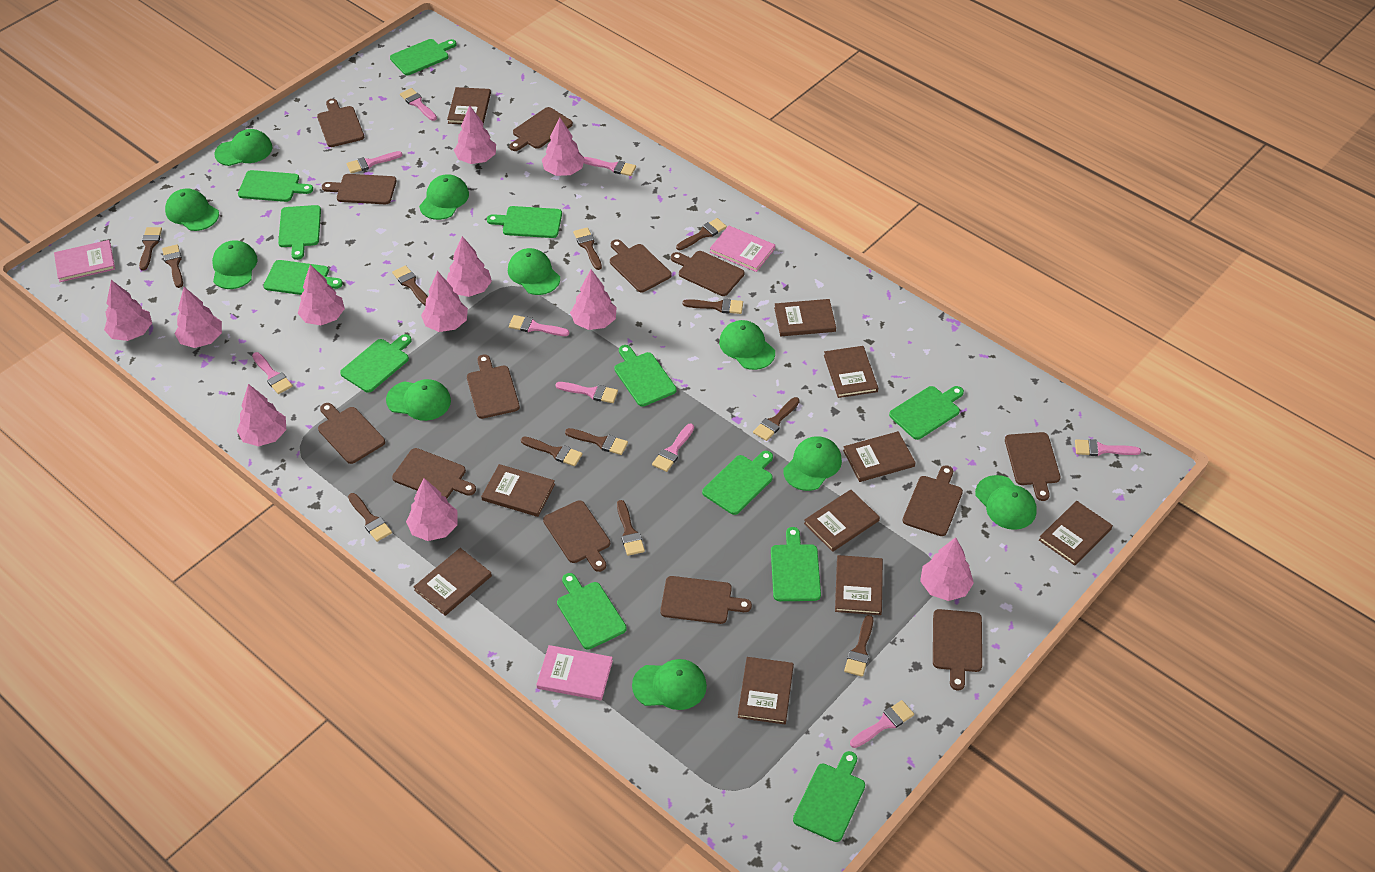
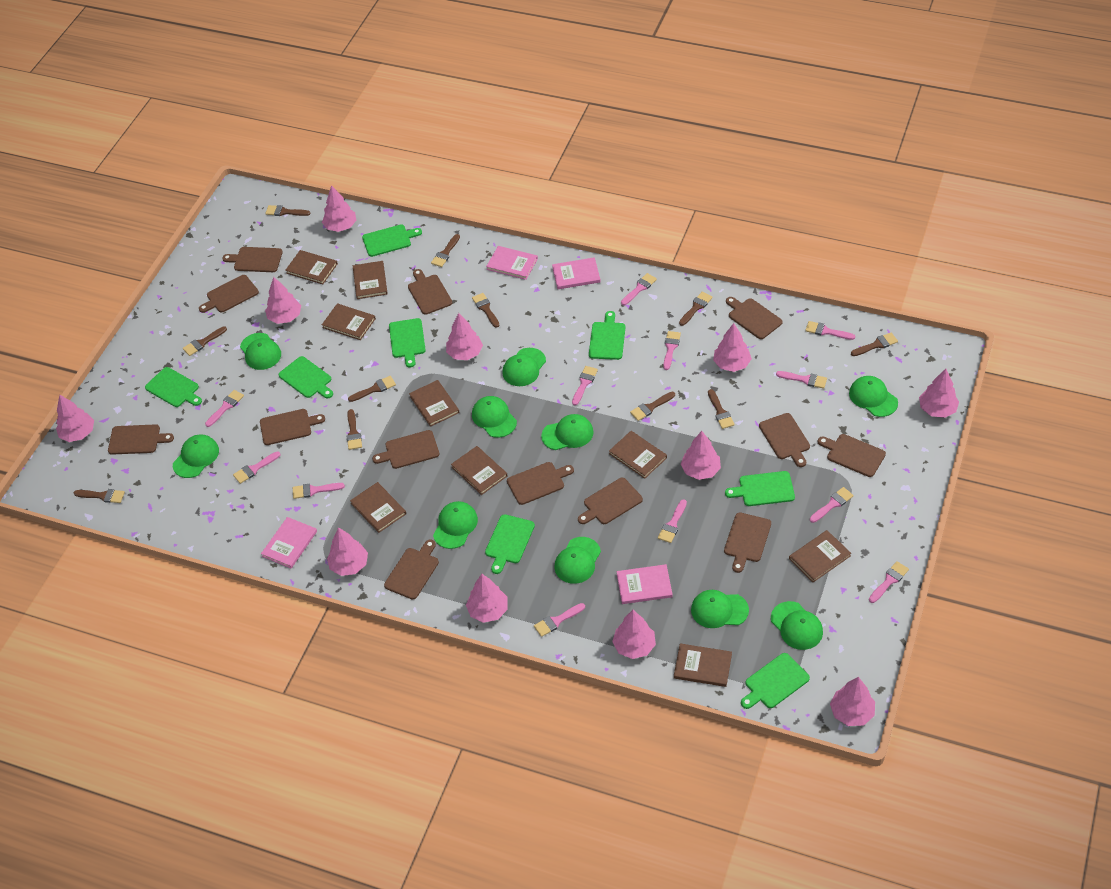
brown book: 10 -> 9
brown brush: 12 -> 11
green cutting board: 12 -> 8
pink book: 3 -> 4
pink brush: 9 -> 12

